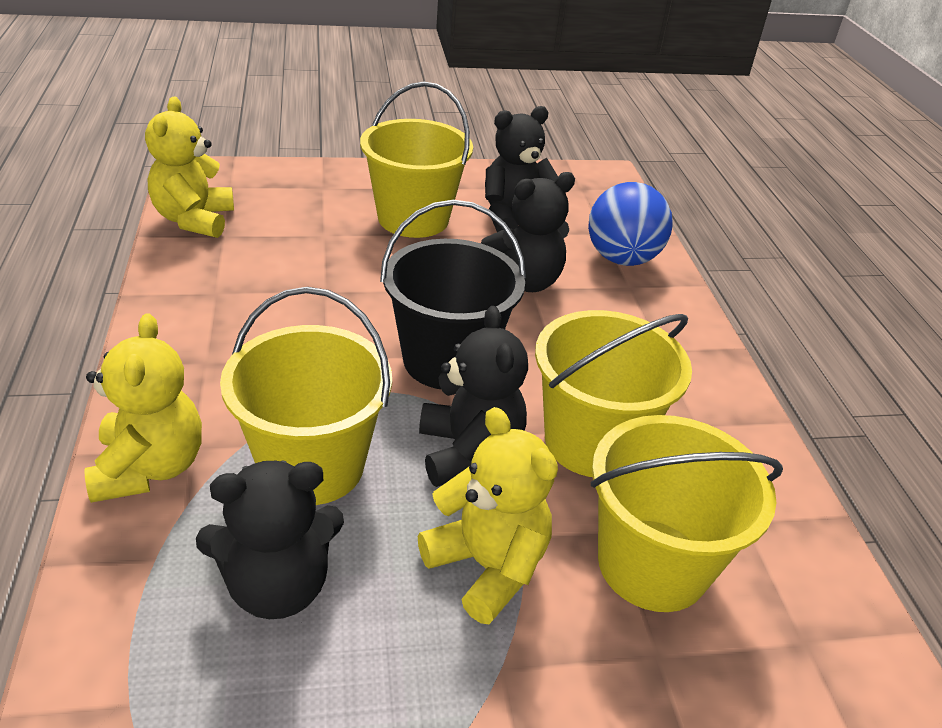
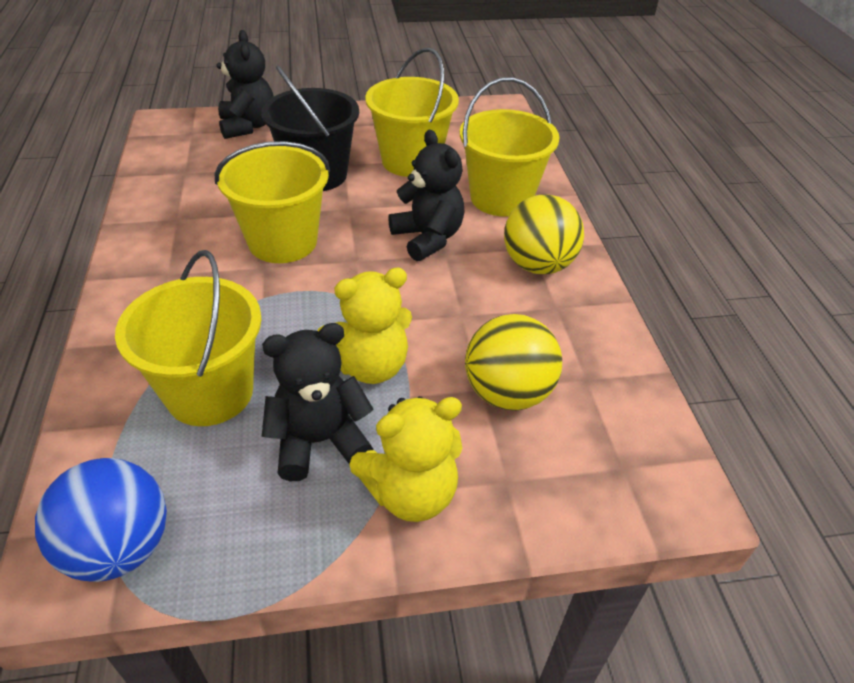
black teddy bear: 4 -> 3
yellow ball: 0 -> 2
yellow teddy bear: 3 -> 2

